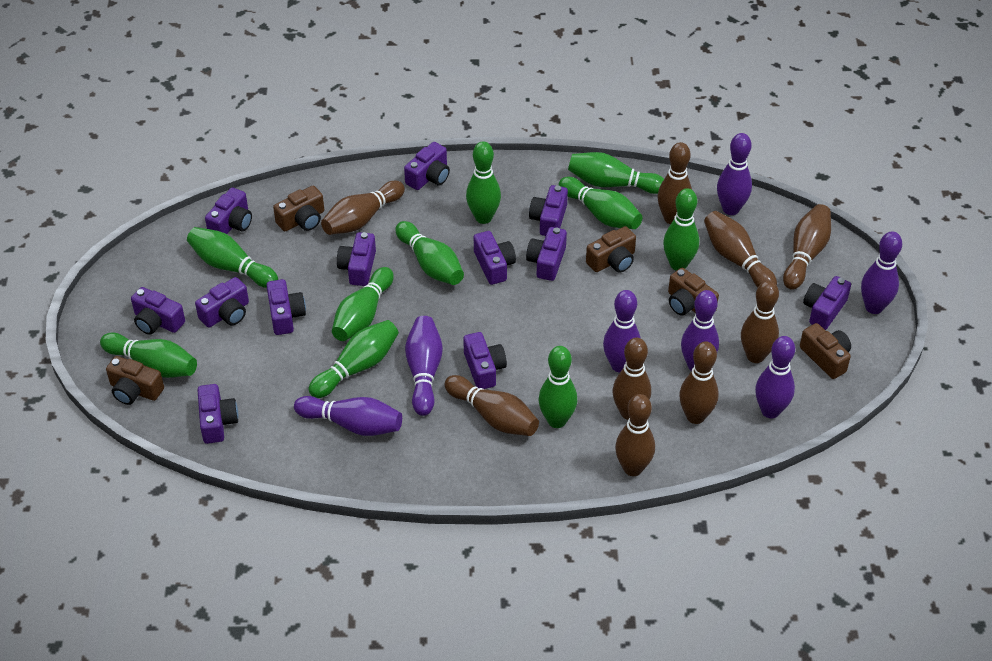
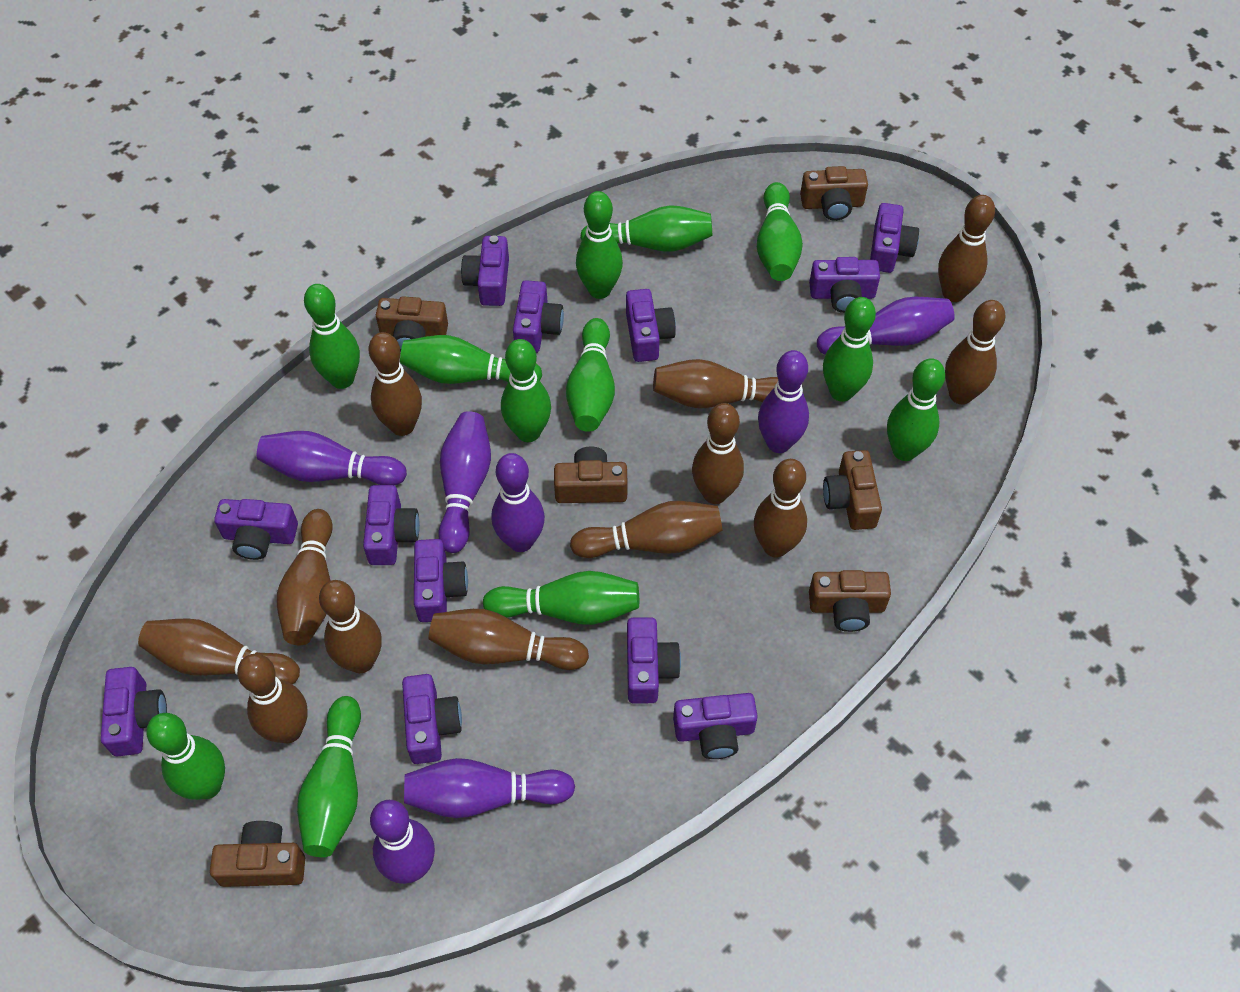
brown bowling pin: 9 -> 12
brown camera: 5 -> 6
green bowling pin: 10 -> 12

